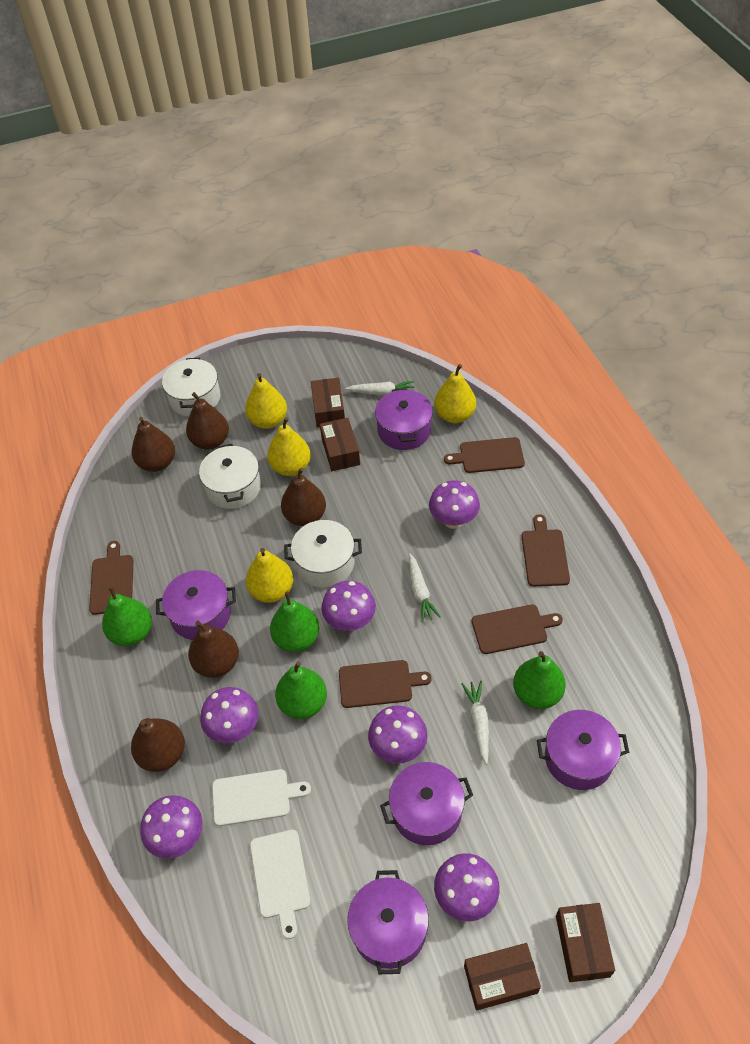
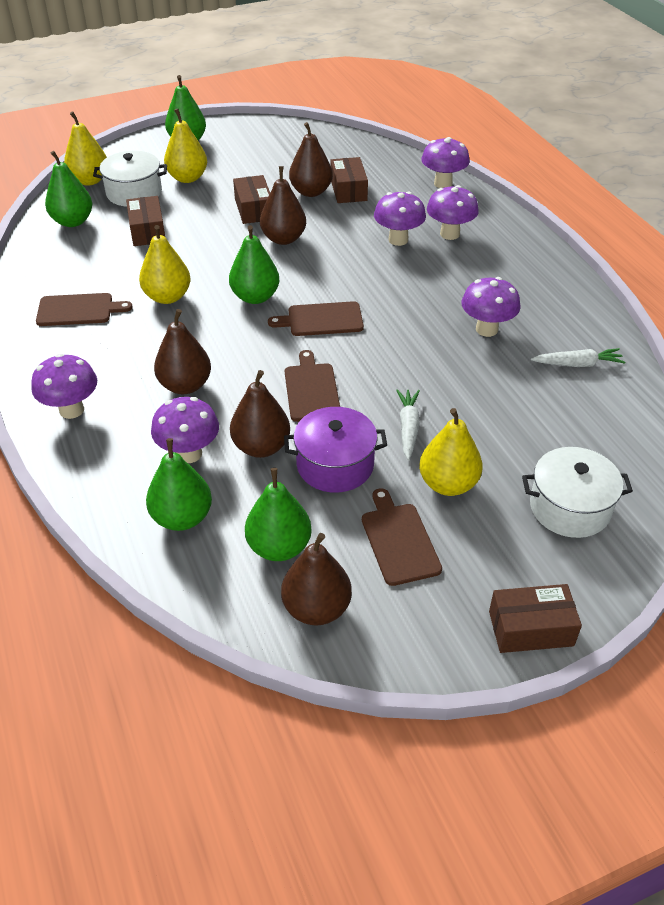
brown cutting board: 5 -> 4
green pear: 4 -> 5
purple pot: 5 -> 1
white carrot: 3 -> 2
white cutting board: 2 -> 0
white pot: 3 -> 2

